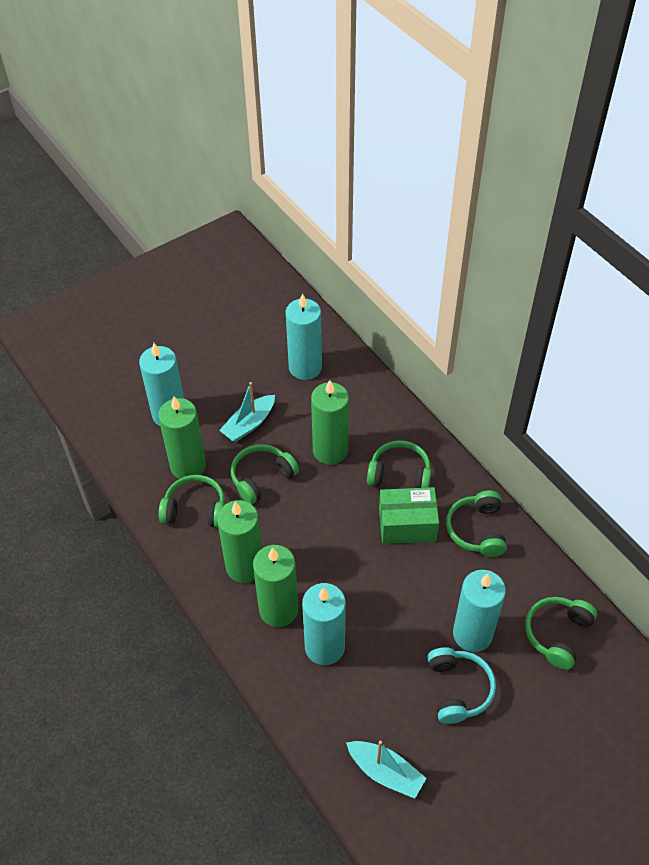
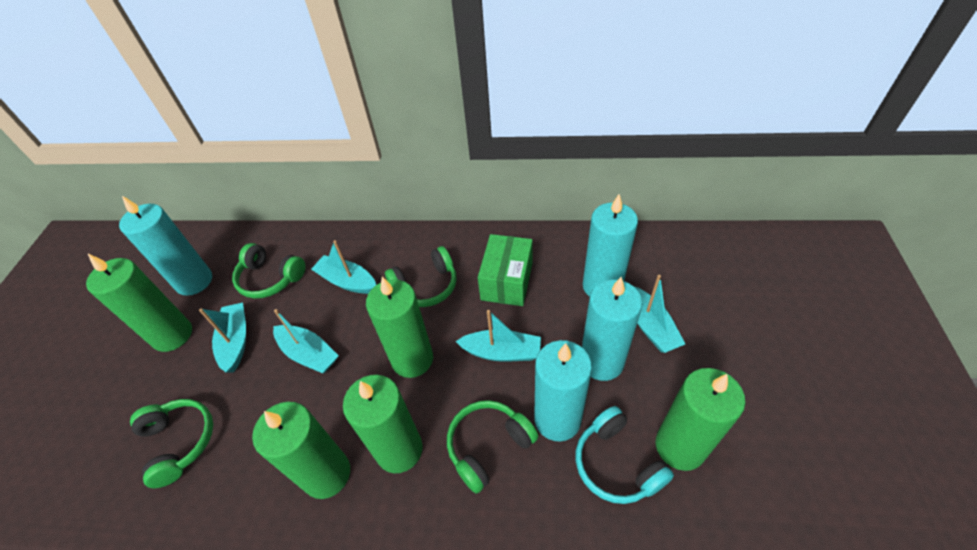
green candle: 4 -> 5
green headphones: 5 -> 4
turquoise boat: 2 -> 5

